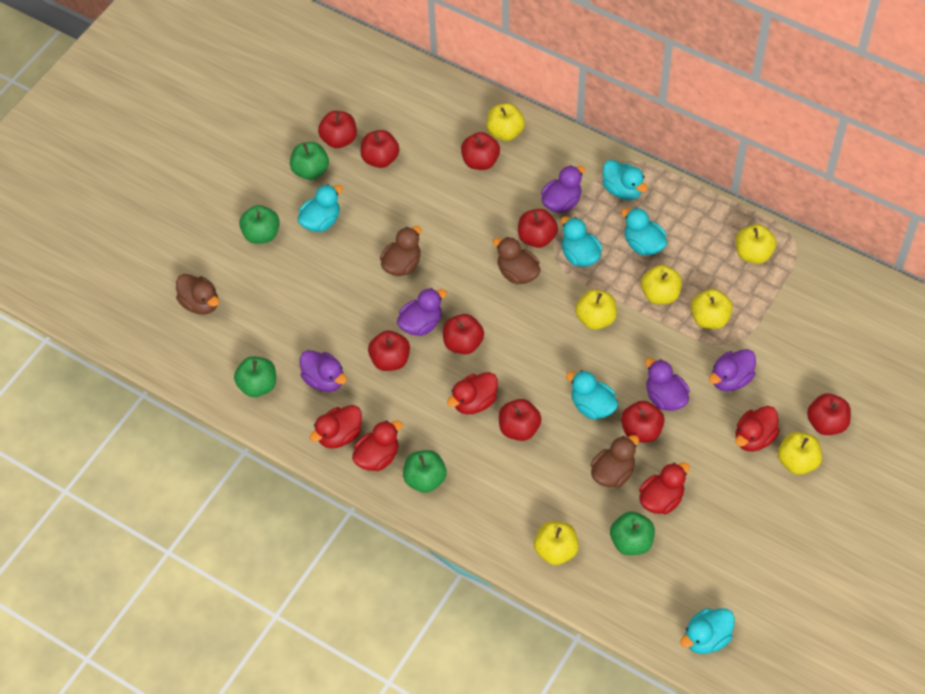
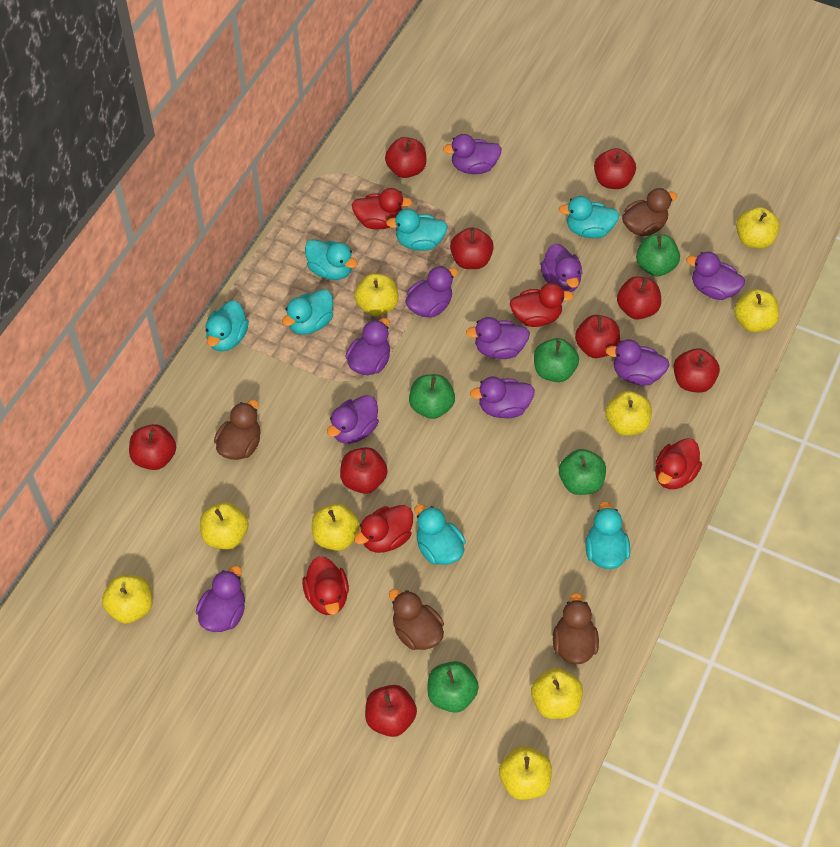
purple duck: 5 -> 10
turquoise duck: 6 -> 7
yellow apple: 7 -> 9

